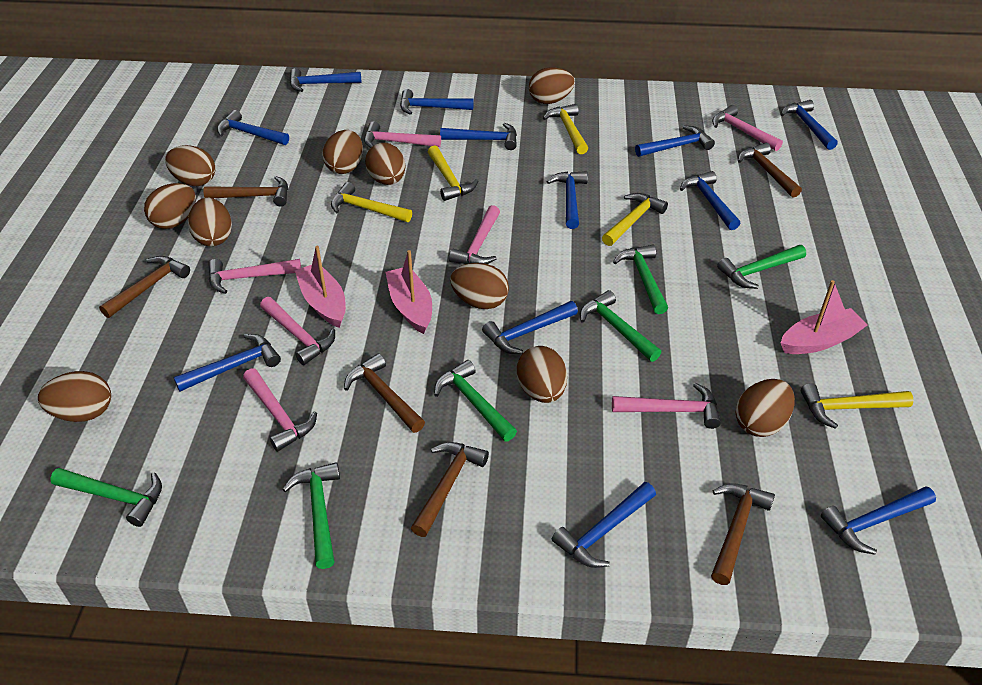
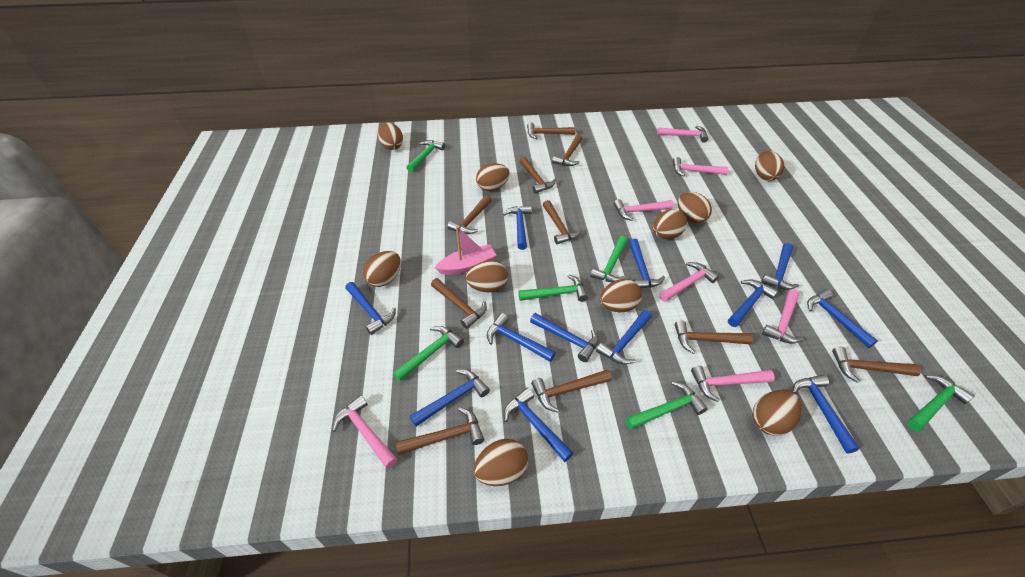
brown hammer: 6 -> 10
pink boat: 3 -> 1
yellow hammer: 5 -> 0

